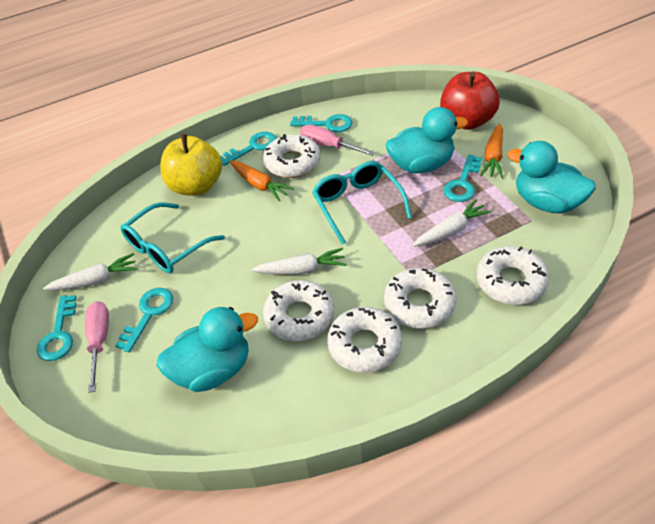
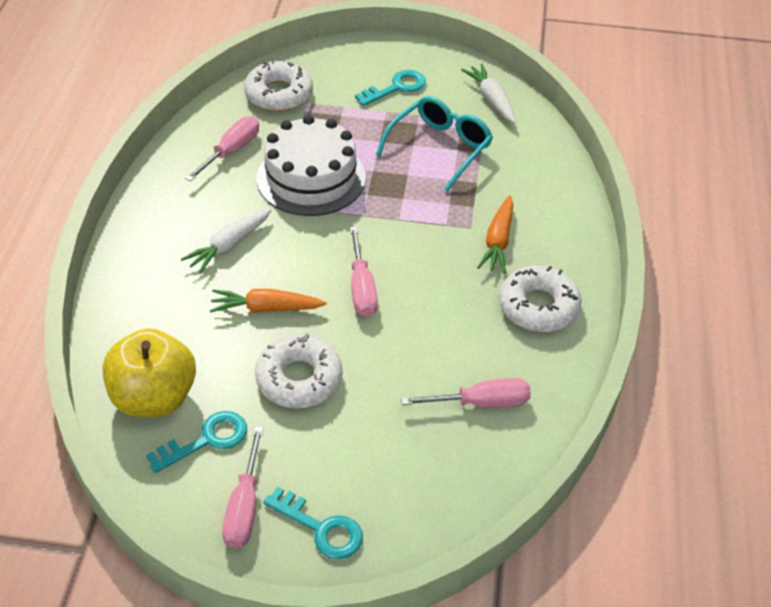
pink screwdriver: 2 -> 4
red apple: 1 -> 0
turquoise duck: 3 -> 0
turquoise glasses: 2 -> 1
turquoise key: 5 -> 3
white cake: 0 -> 1
white carrot: 3 -> 2
white donut: 5 -> 3

